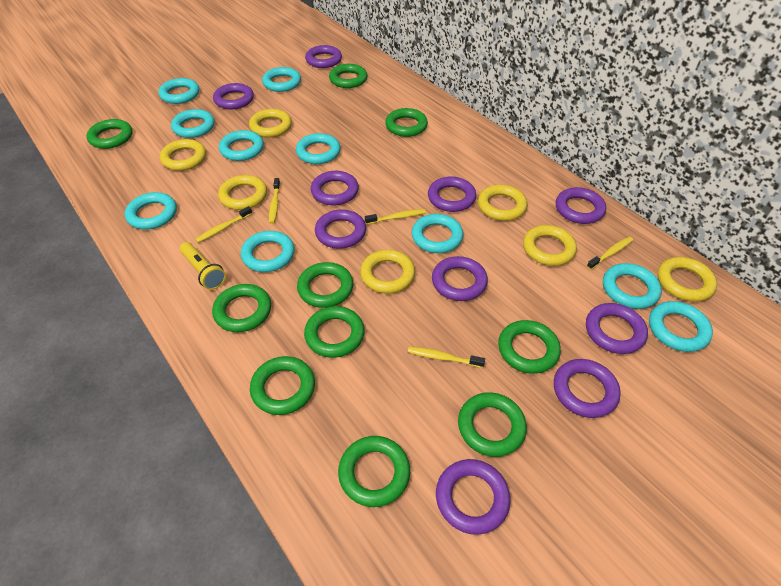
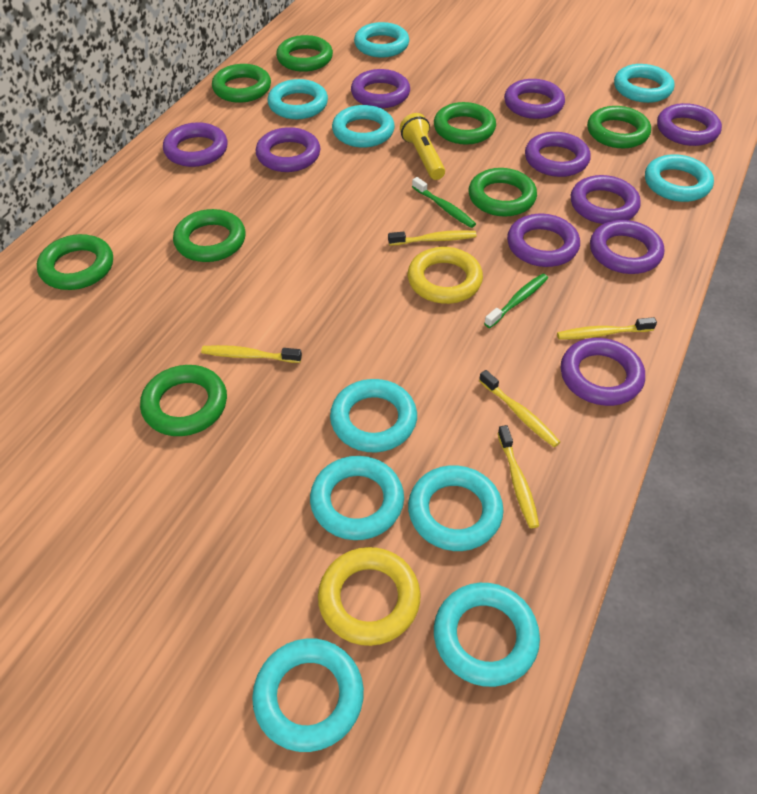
green ring: 10 -> 8
green toothbrush: 0 -> 2
yellow ring: 7 -> 2

